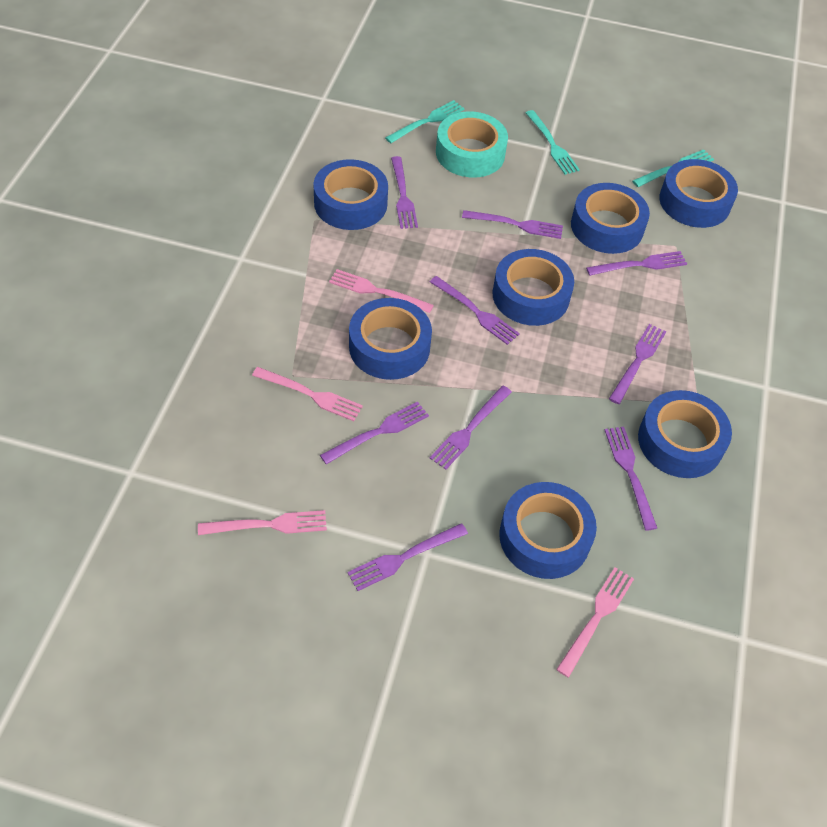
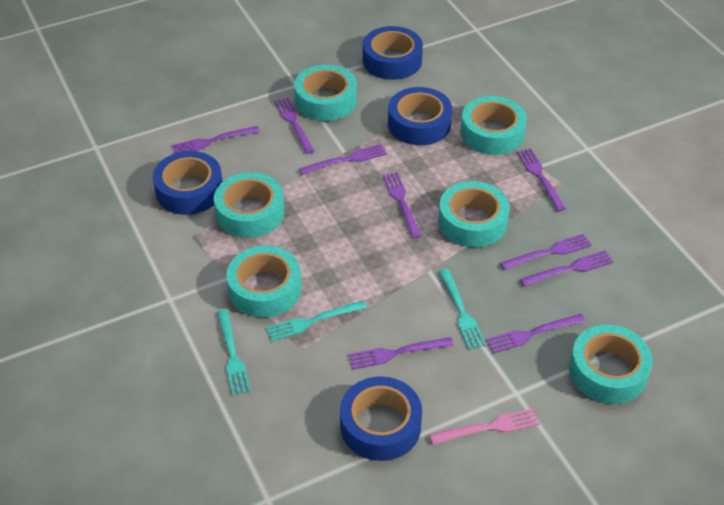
blue tape: 7 -> 4
pink fork: 4 -> 1
turquoise tape: 1 -> 6

